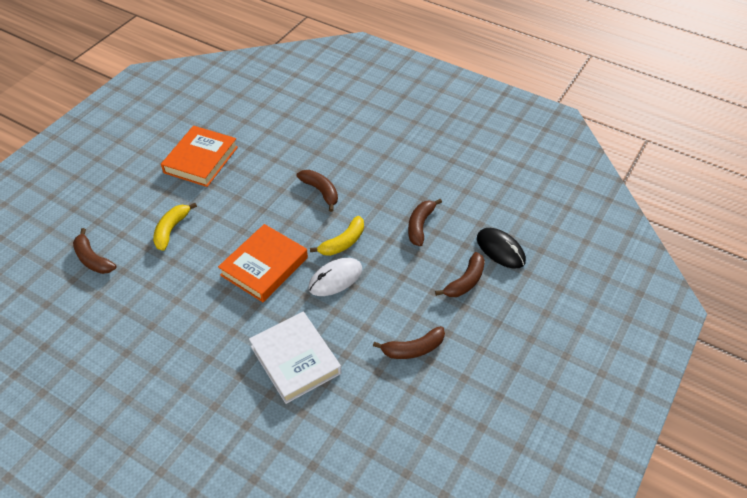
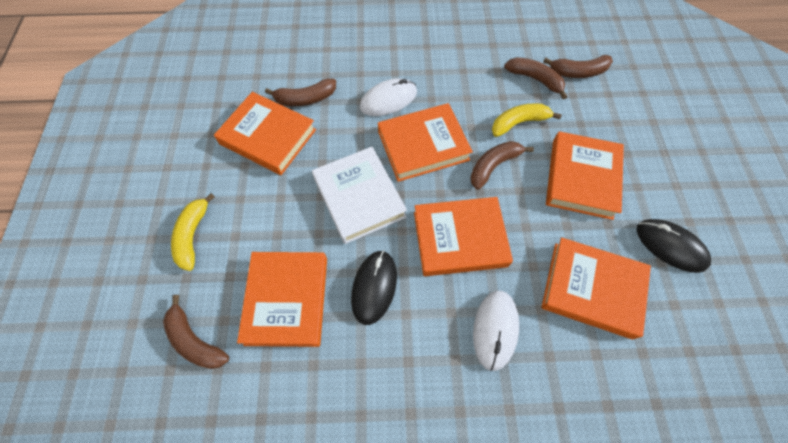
black mouse: 1 -> 2
orange book: 2 -> 6
white mouse: 1 -> 2

